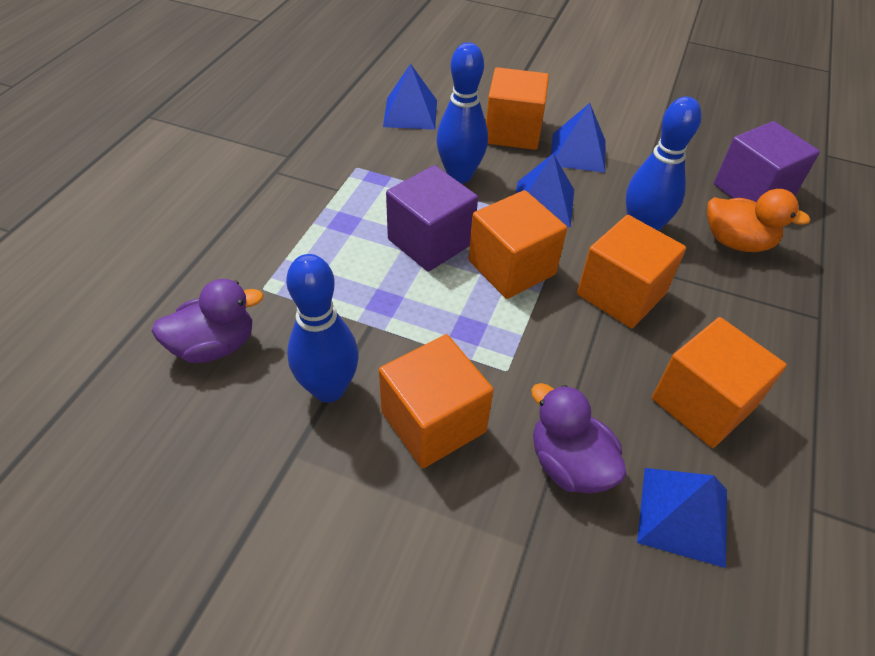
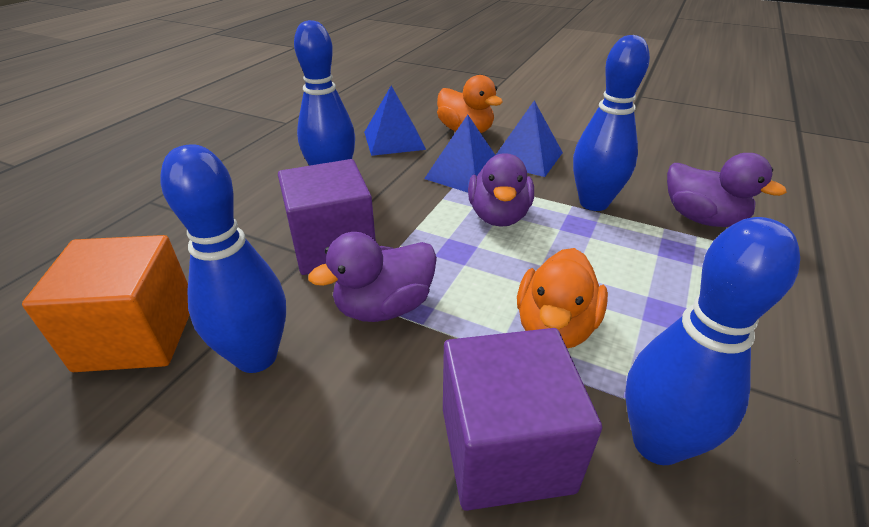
blue bowling pin: 3 -> 4
blue pyramid: 4 -> 3
orange cube: 5 -> 1
orange duck: 1 -> 2
purple duck: 2 -> 3

